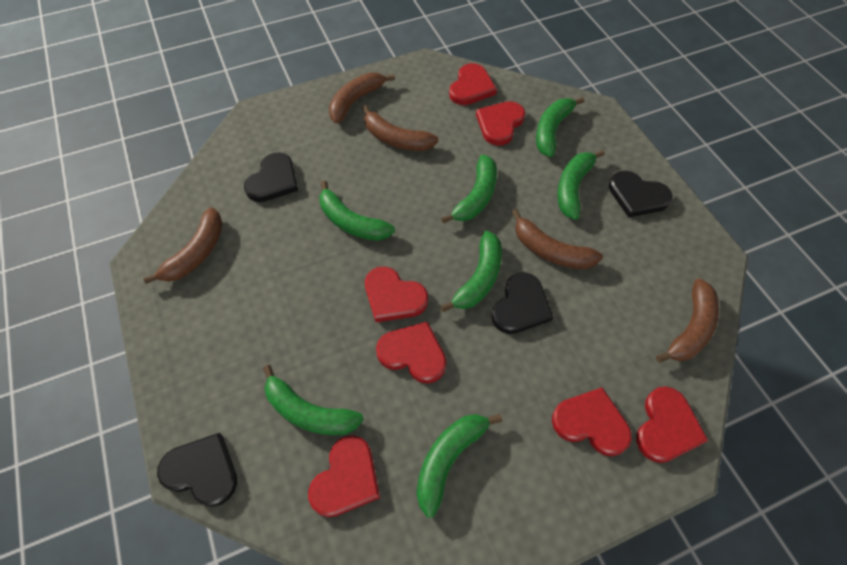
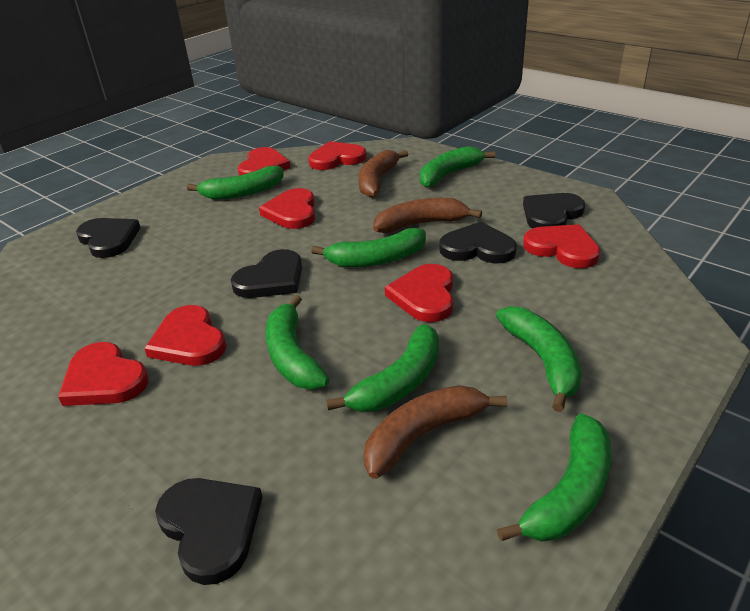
black heart: 4 -> 5
brown banana: 5 -> 3

